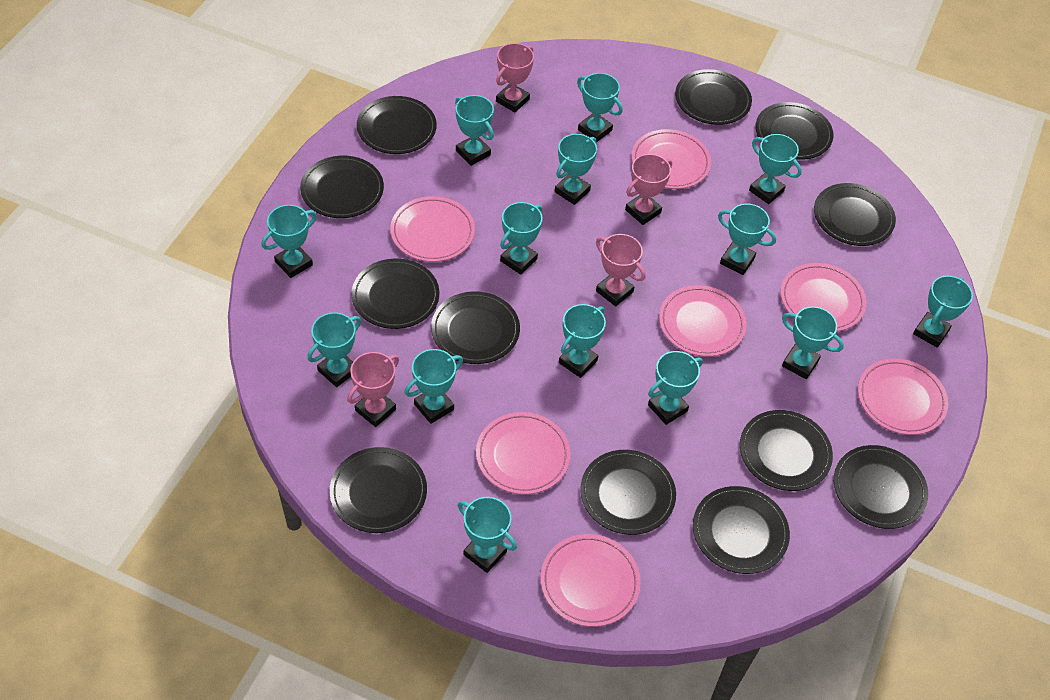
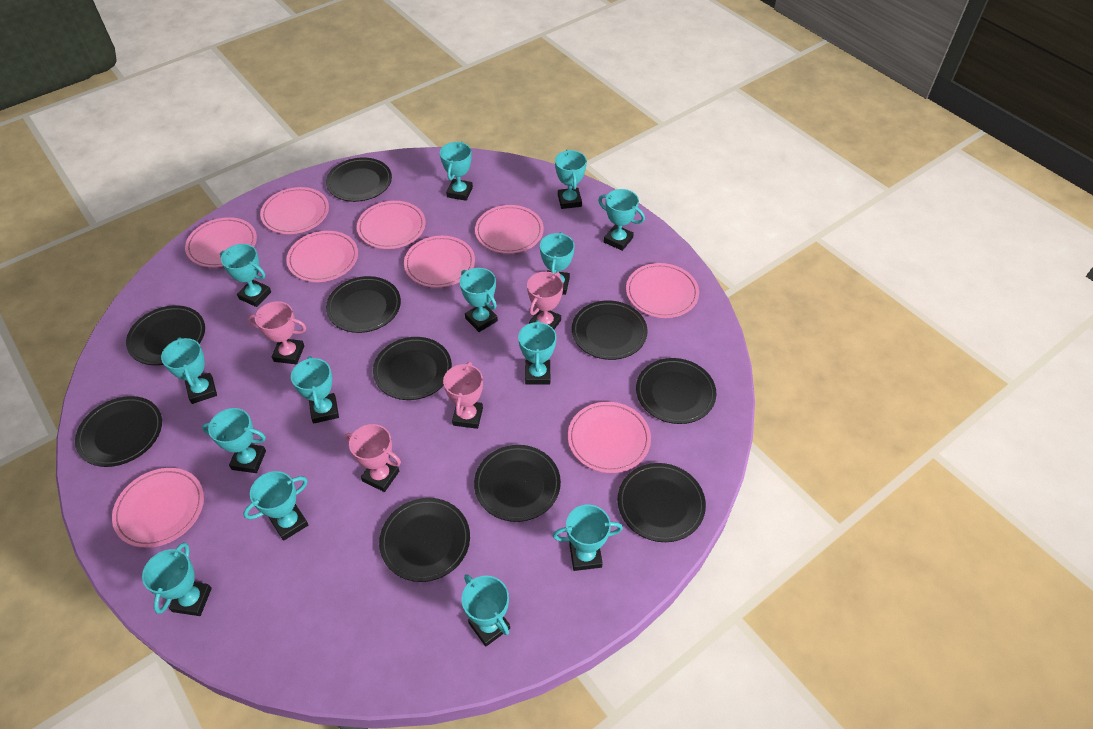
black plate: 12 -> 10
pink plate: 7 -> 9

